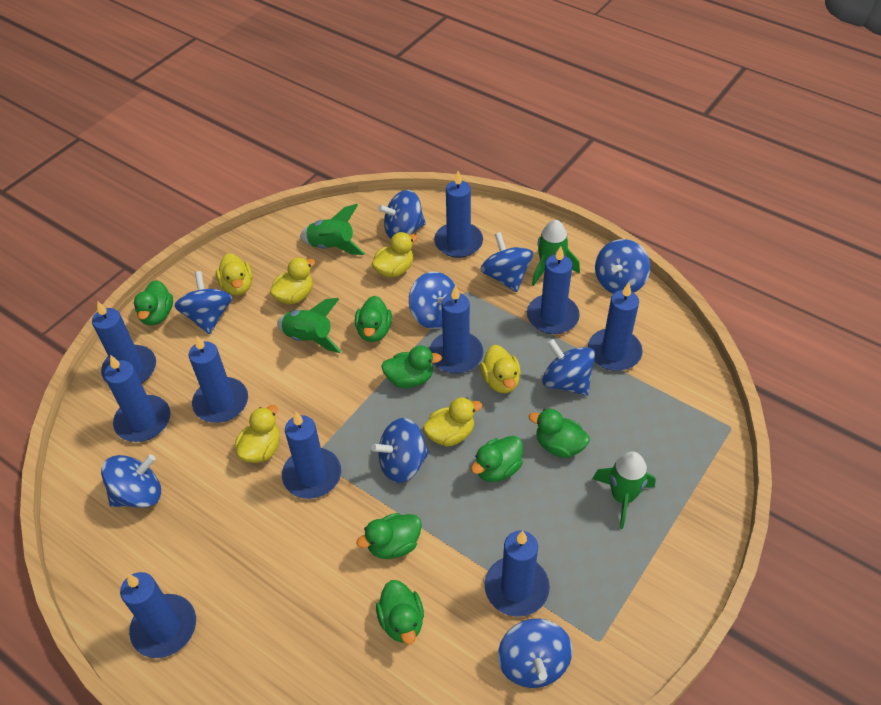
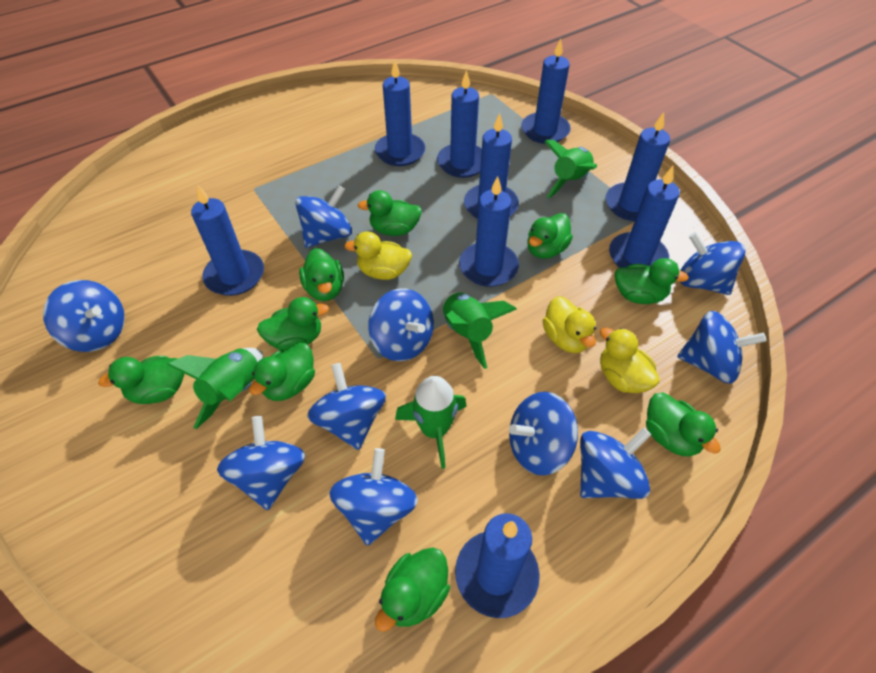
blue candle: 10 -> 9
blue spinning top: 9 -> 10
green duck: 7 -> 9
yellow duck: 6 -> 3

